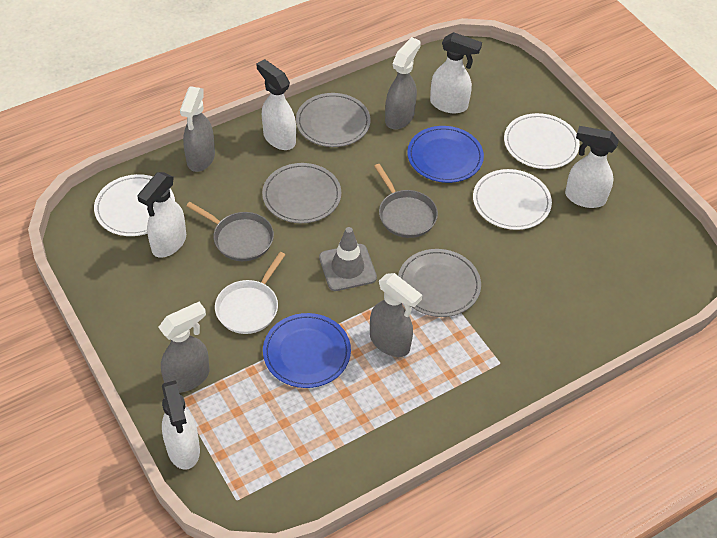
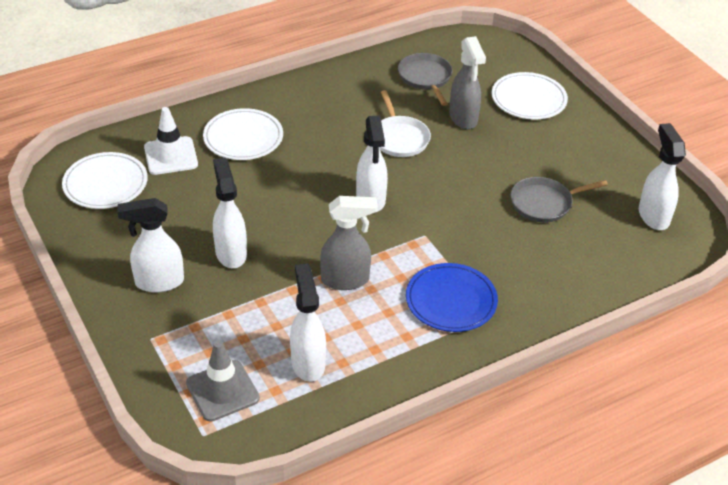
blue plate: 2 -> 1
grey plate: 3 -> 0
grey spray bottle: 4 -> 2
white traffic cone: 0 -> 1

